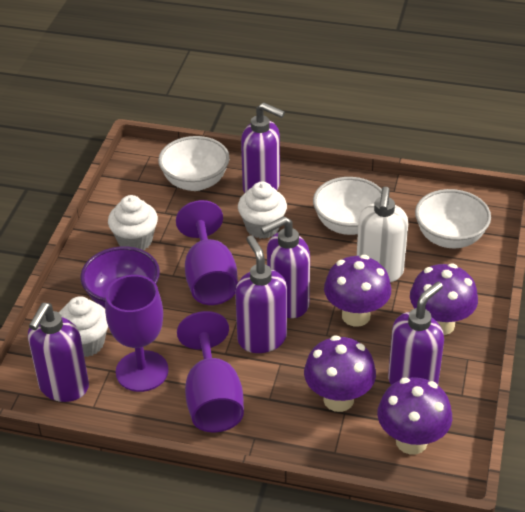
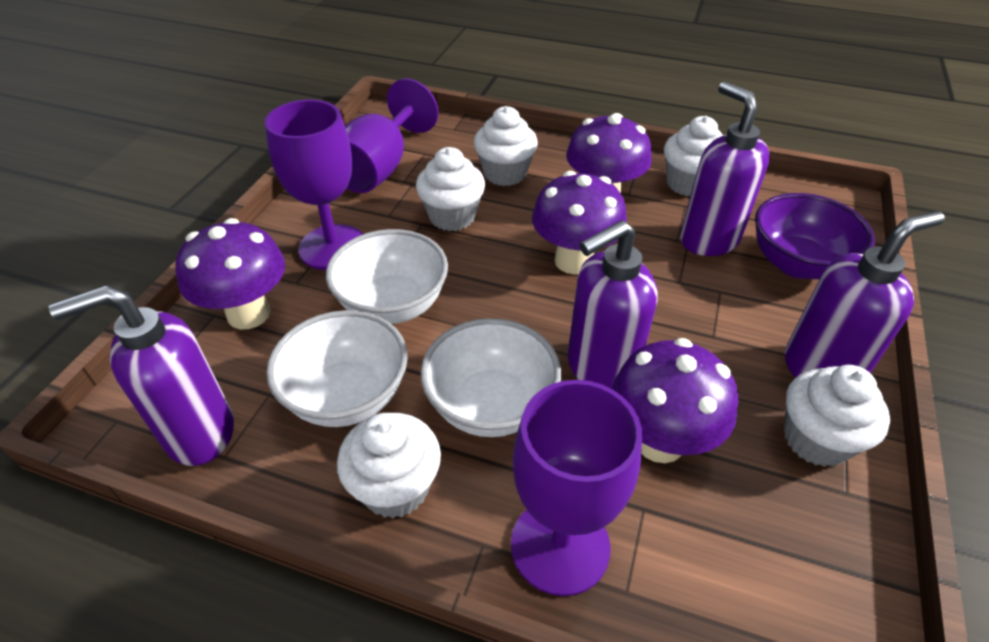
purple soap dispenser: 5 -> 4
white cupcake: 3 -> 5
white soap dispenser: 1 -> 0

